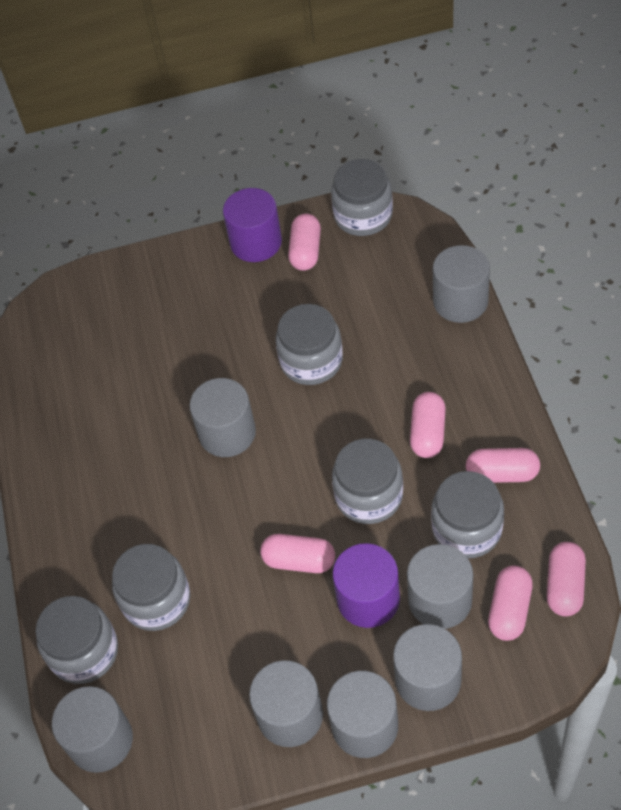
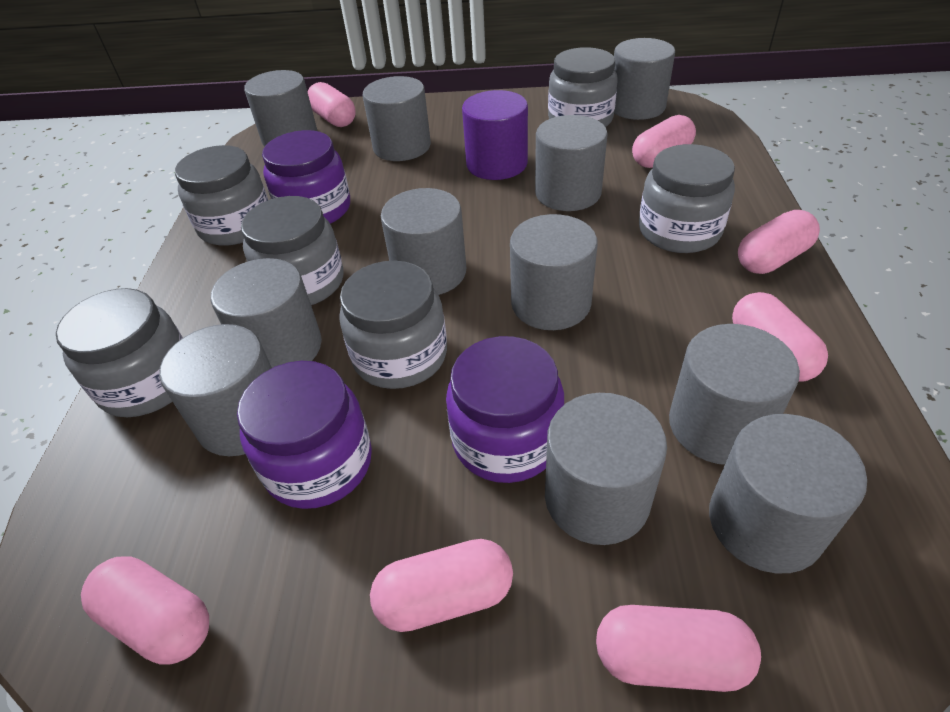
grey cylinder: 7 -> 11
pink capsule: 6 -> 7
purple cylinder: 2 -> 1
purple jar: 0 -> 3

